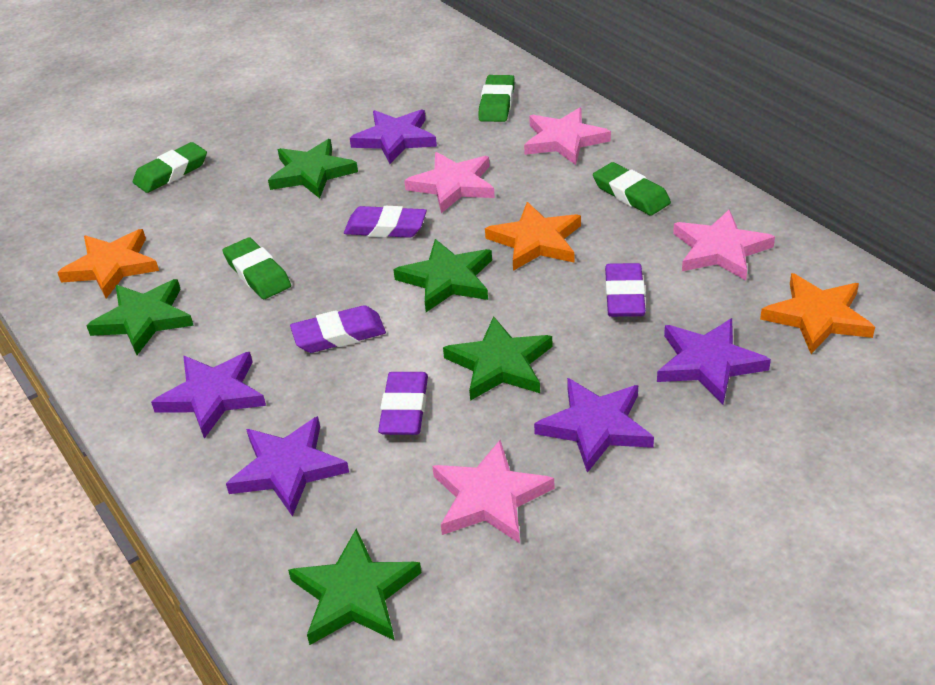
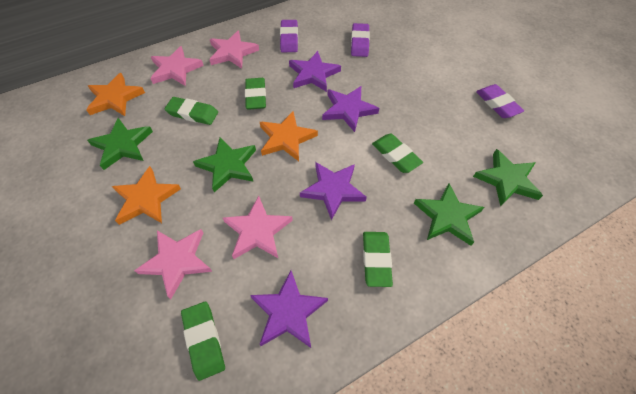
green eraser: 4 -> 5
green star: 5 -> 4
purple eraser: 4 -> 3
purple star: 5 -> 4

